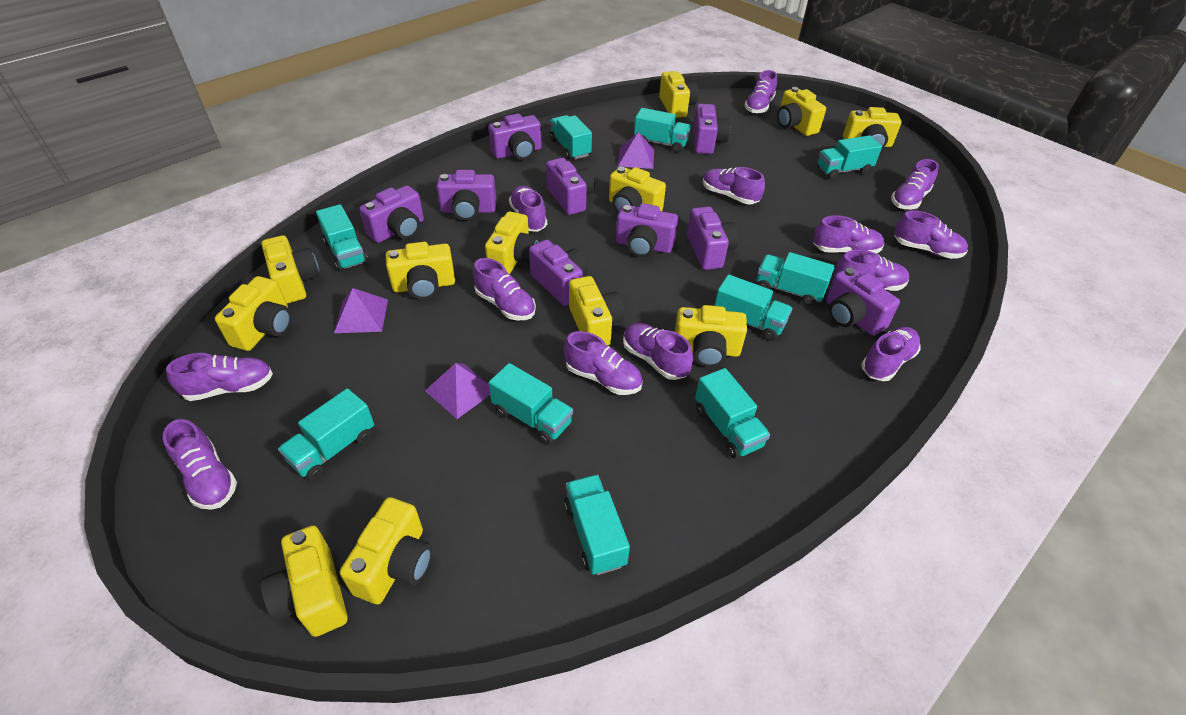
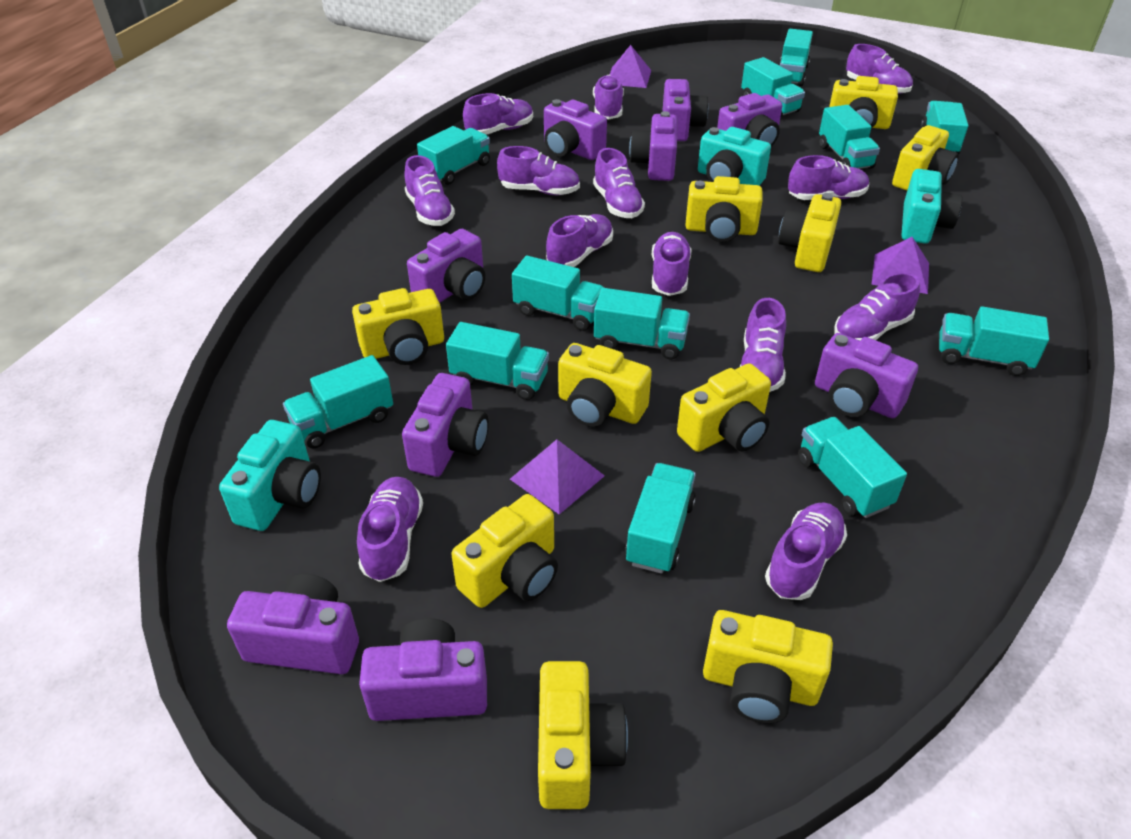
turquoise camera: 0 -> 3
turquoise truck: 10 -> 12
yellow camera: 12 -> 10

